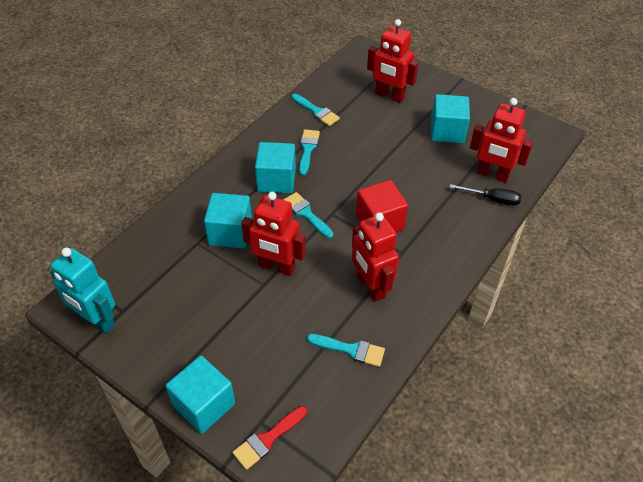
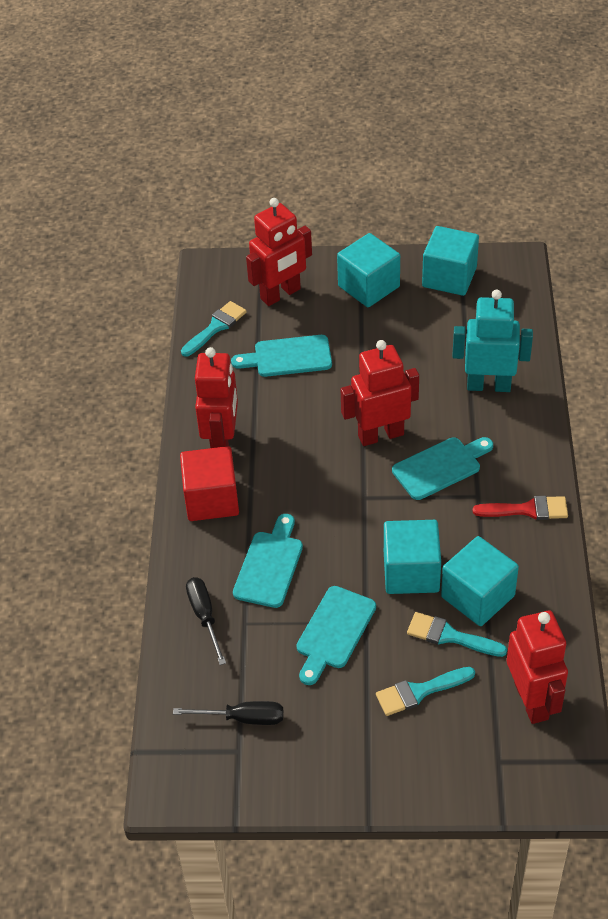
black screwdriver: 1 -> 2
turquoise brush: 4 -> 3
turquoise cutting board: 0 -> 4

